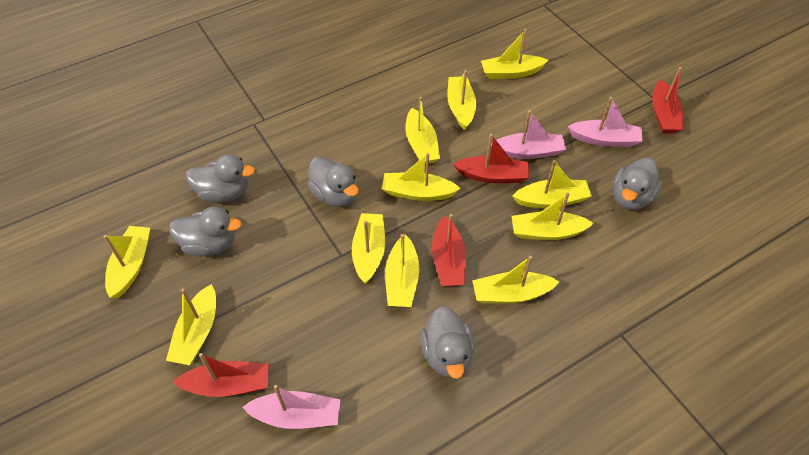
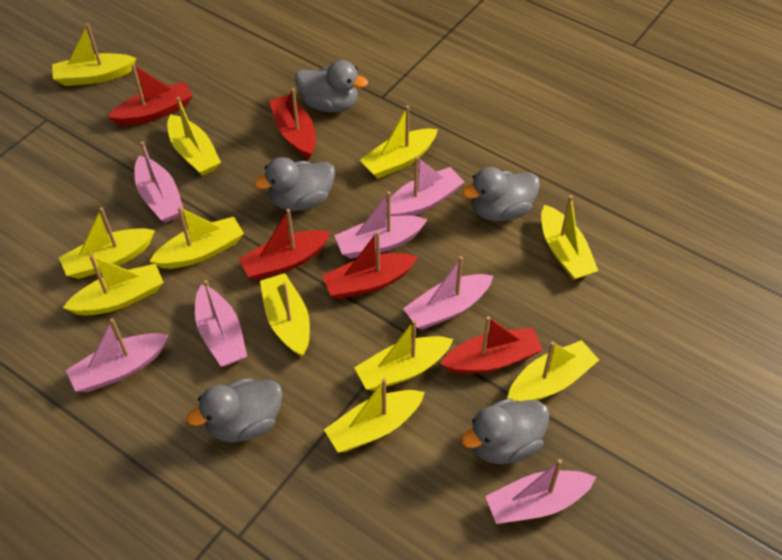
pink boat: 3 -> 7
red boat: 4 -> 5

